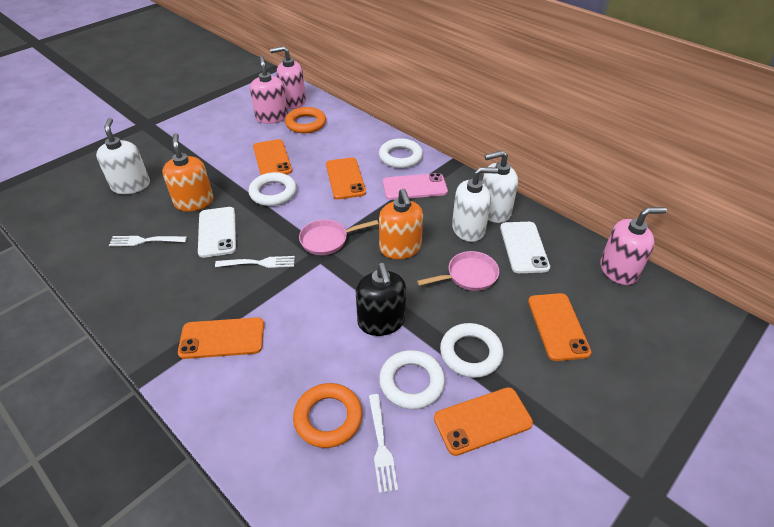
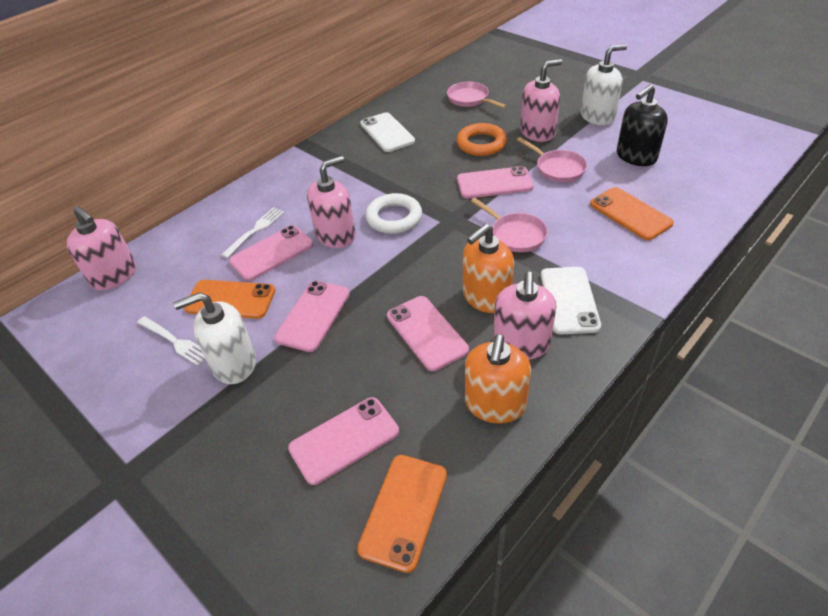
orange phone: 5 -> 3
orange ring: 2 -> 1
pink pan: 2 -> 3
pink phone: 1 -> 5
pink soap dispenser: 3 -> 4
white fork: 3 -> 2
white ring: 4 -> 1
white soap dispenser: 3 -> 2

